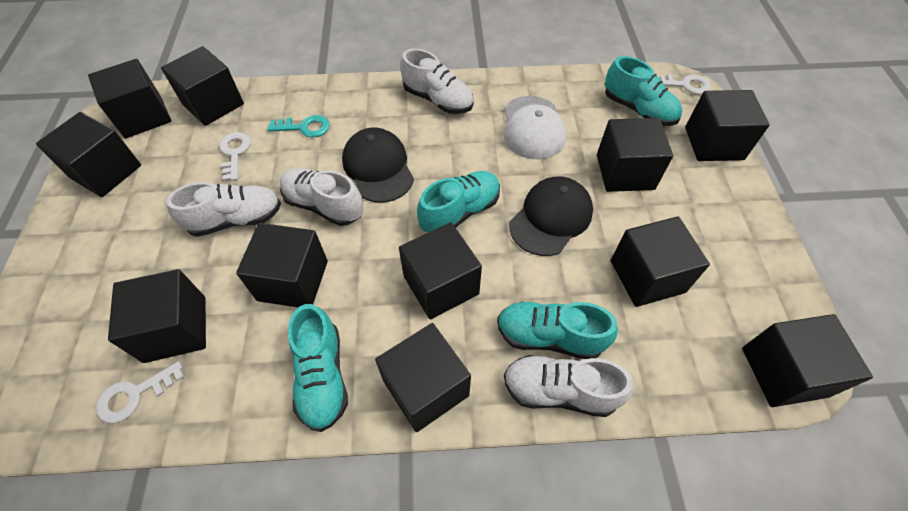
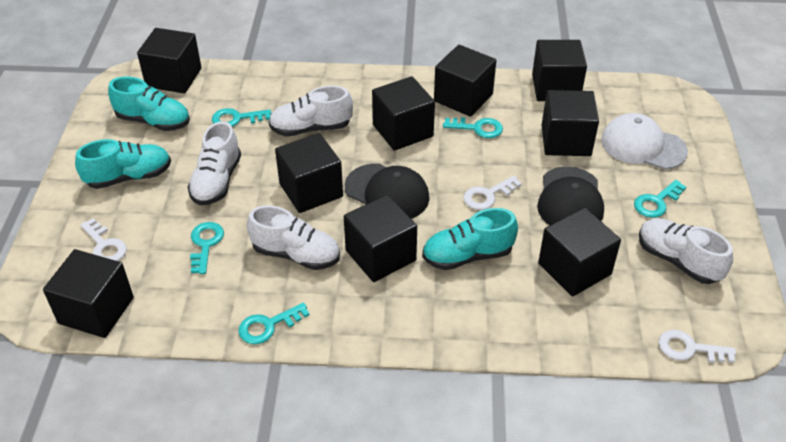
black cube: 11 -> 9
turquoise key: 1 -> 5
turquoise shoe: 4 -> 3

